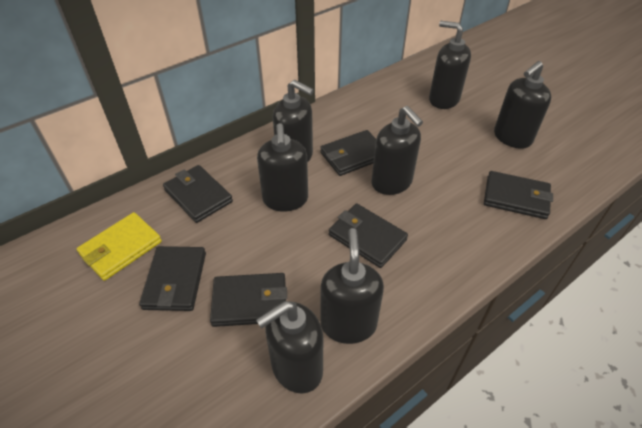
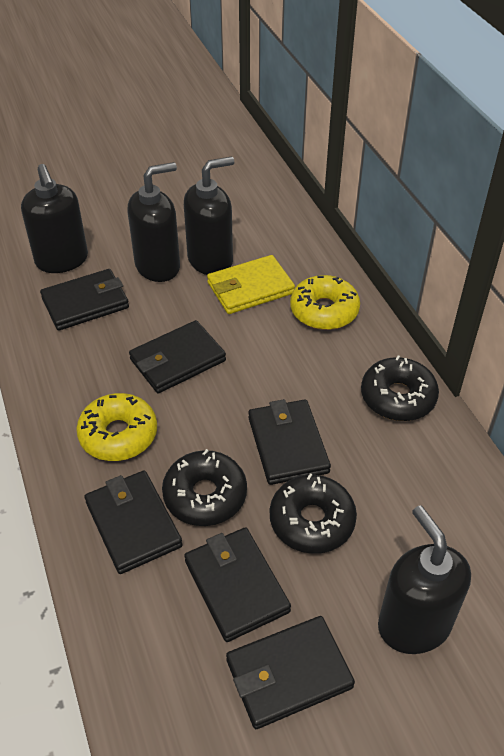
black donut: 0 -> 3
black soap dispenser: 7 -> 4
yellow donut: 0 -> 2

